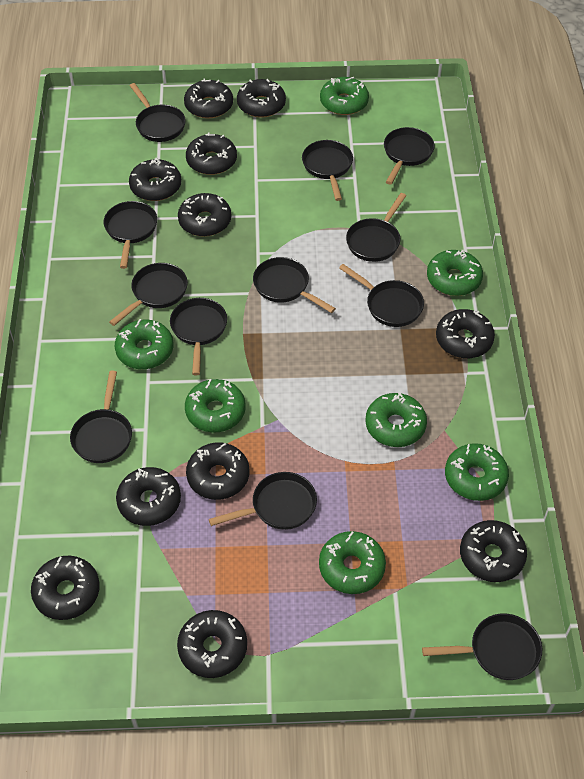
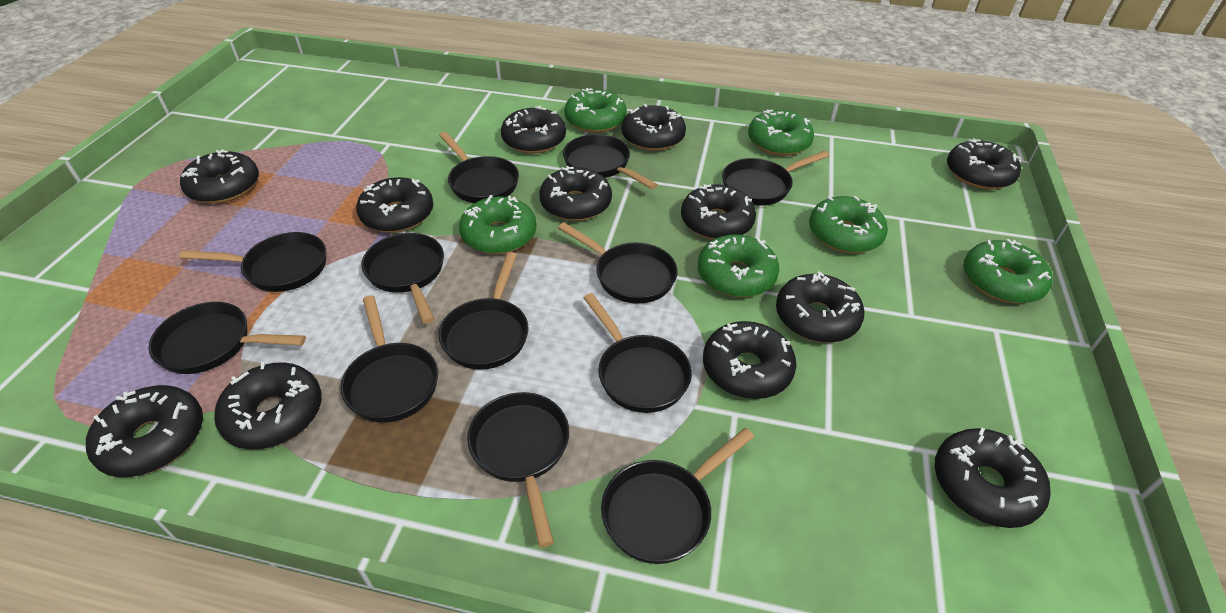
black donut: 11 -> 12
green donut: 7 -> 6

